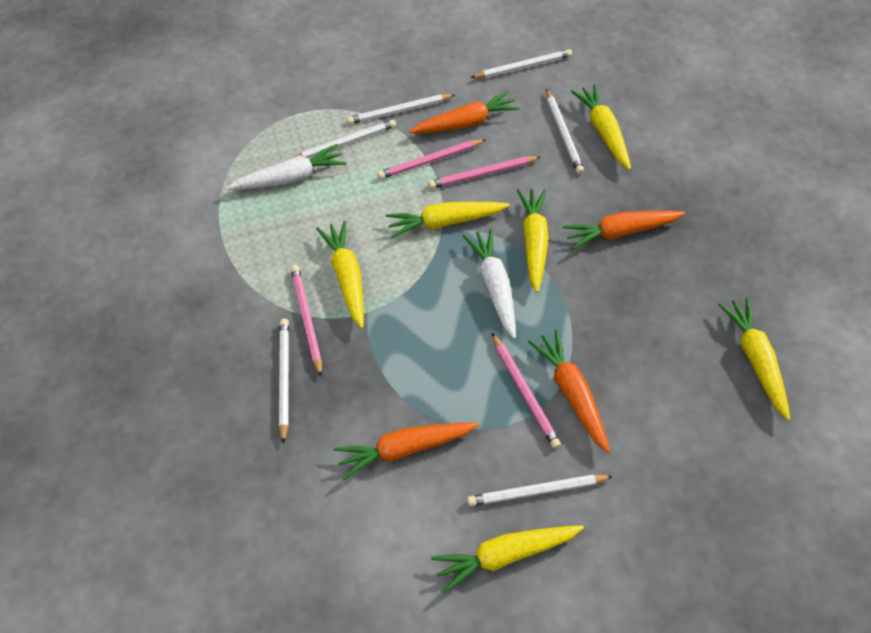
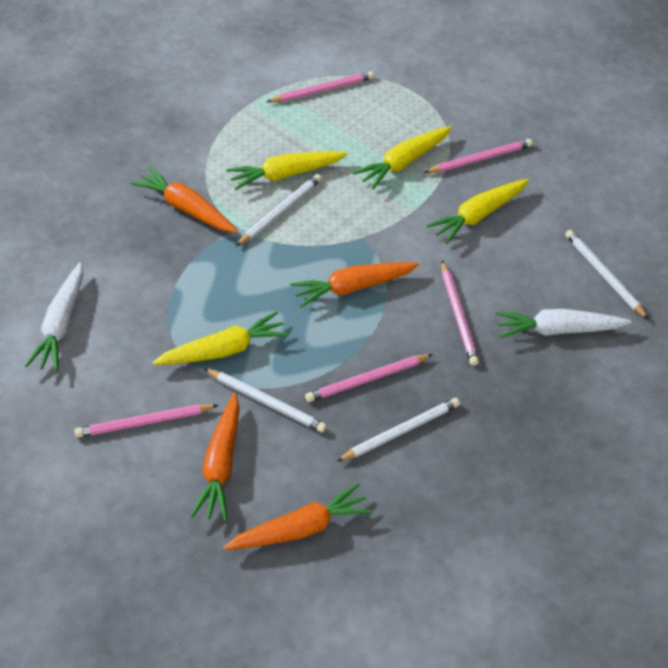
pink pencil: 4 -> 5
white pencil: 6 -> 4
yellow carrot: 6 -> 4

